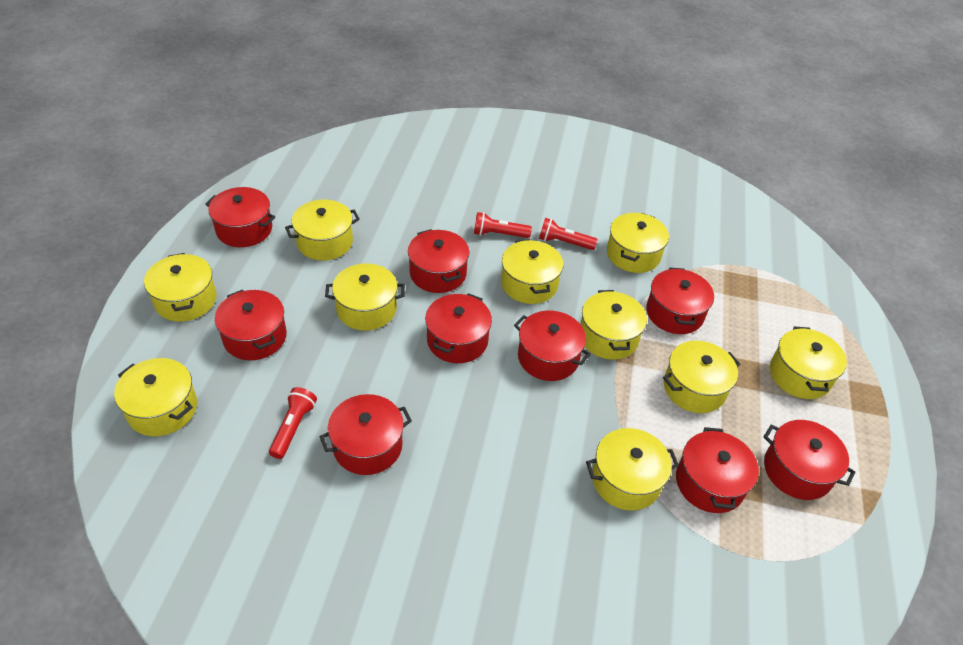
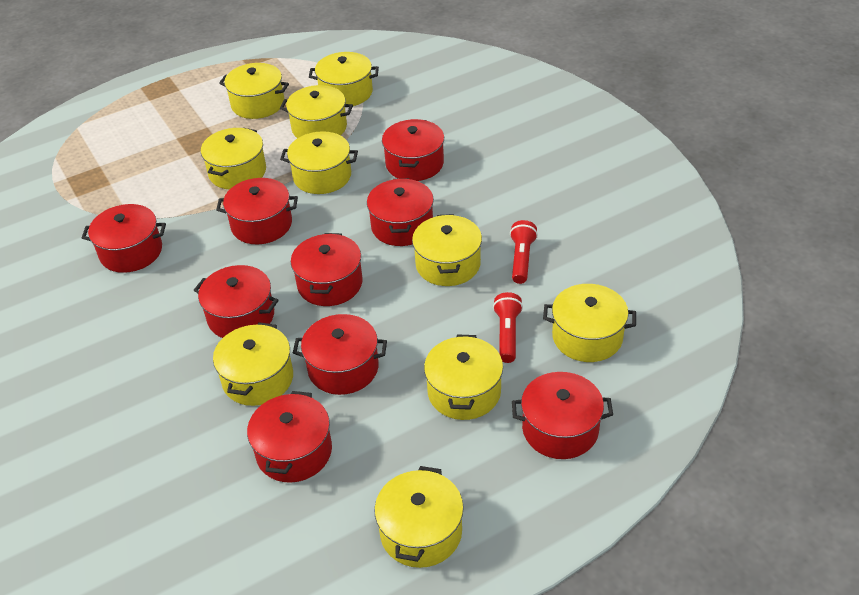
red flashlight: 3 -> 2

